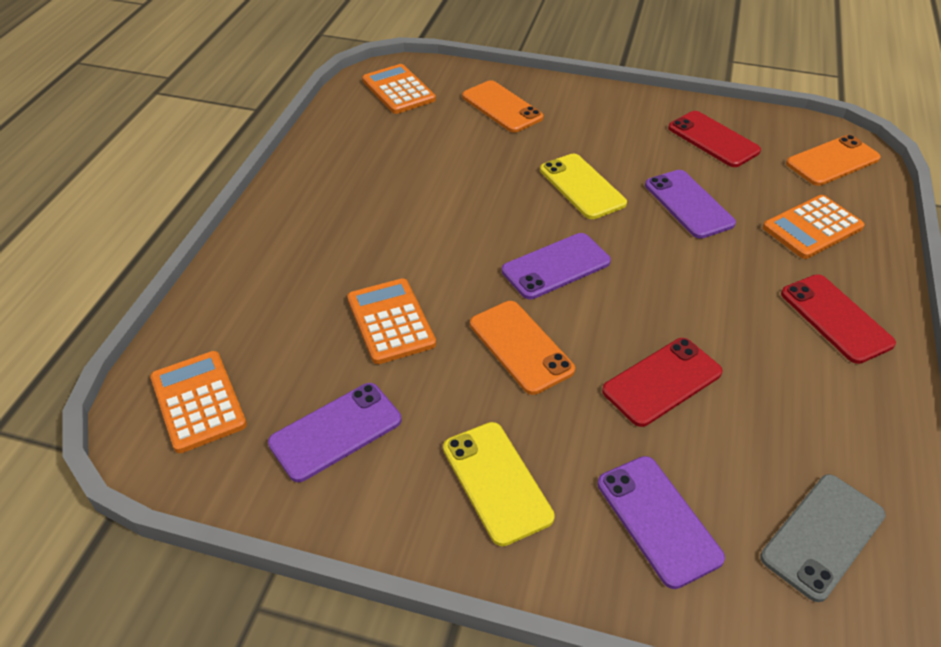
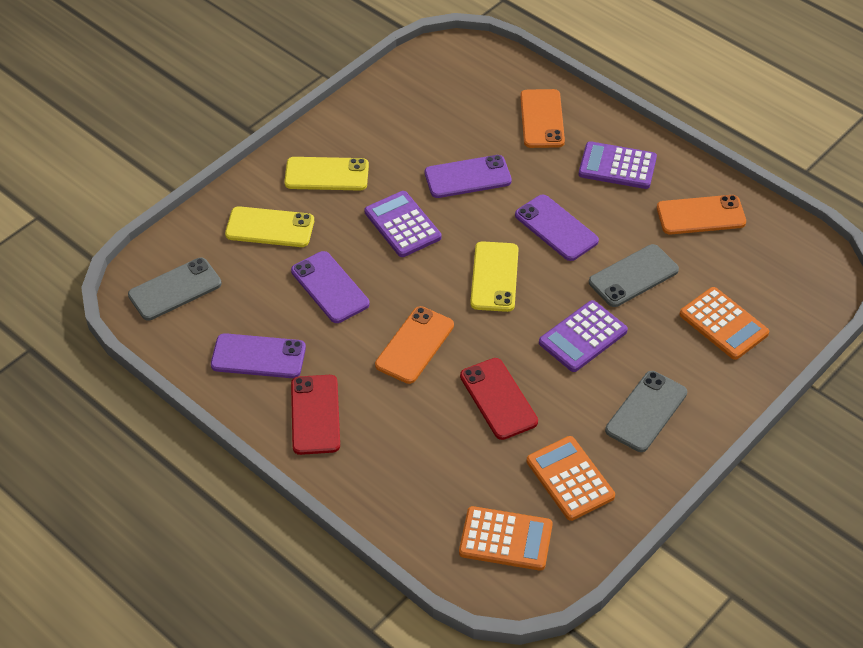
grey phone: 1 -> 3
orange calculator: 4 -> 3
purple calculator: 0 -> 3
red phone: 3 -> 2
yellow phone: 2 -> 3

